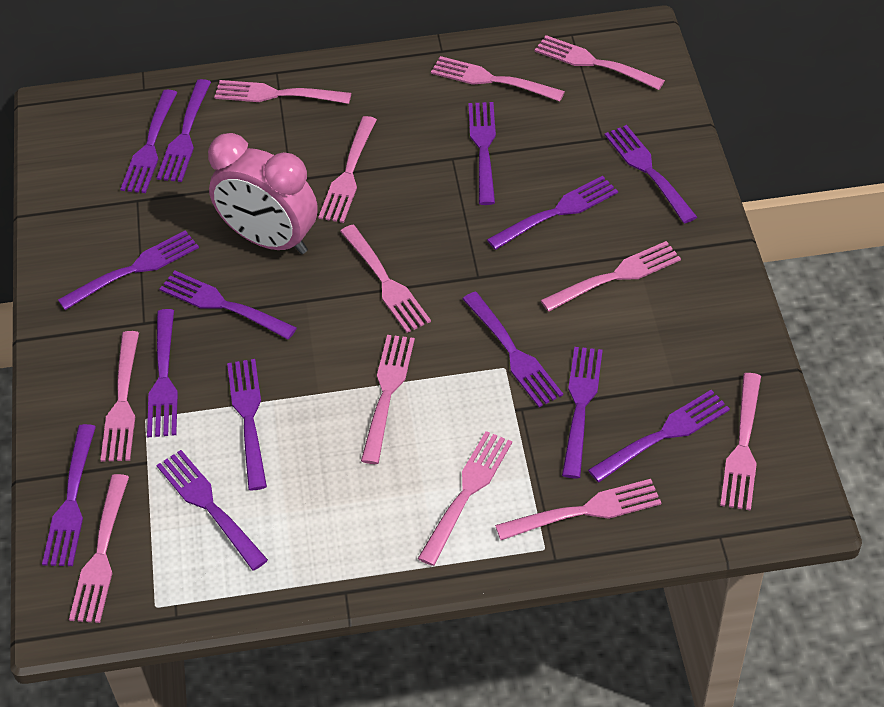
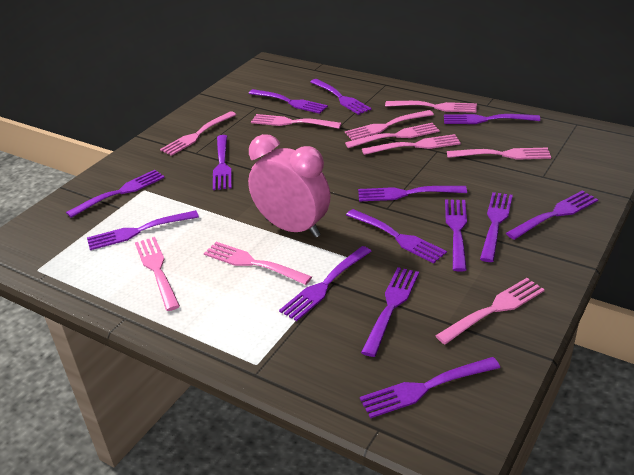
pink fork: 12 -> 10

